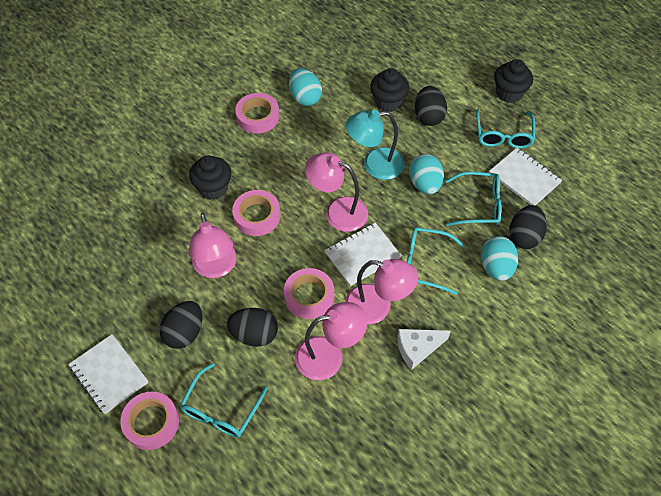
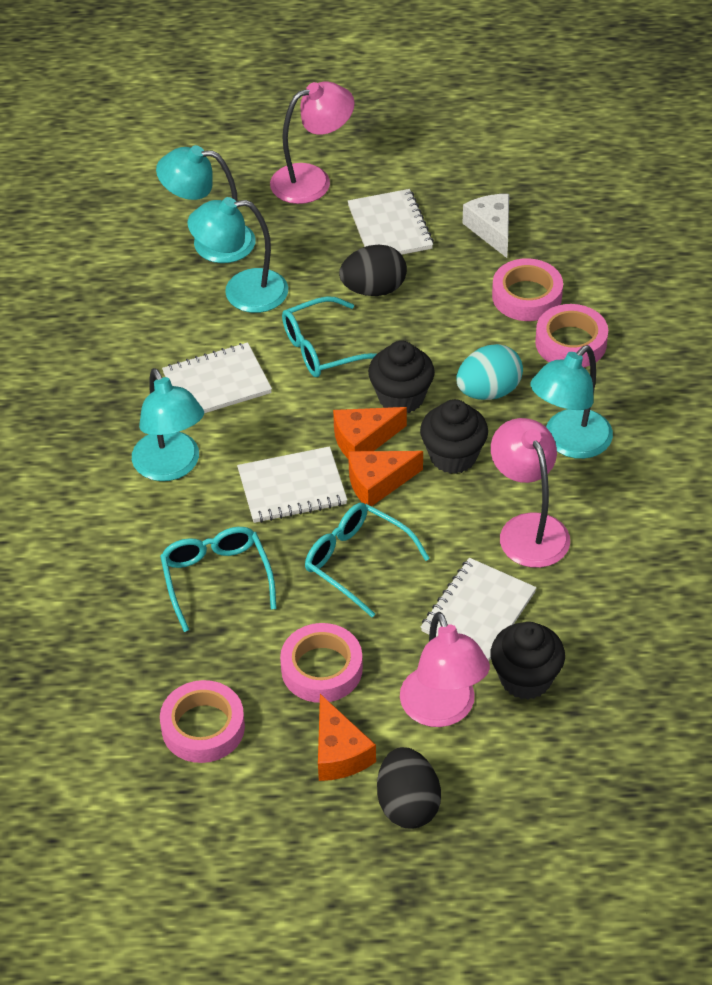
black egg: 4 -> 2
orange cheese: 0 -> 3
pink lamp: 4 -> 3
turquoise egg: 3 -> 1
turquoise glasses: 4 -> 3
turquoise lamp: 1 -> 4
white notebook: 3 -> 4

